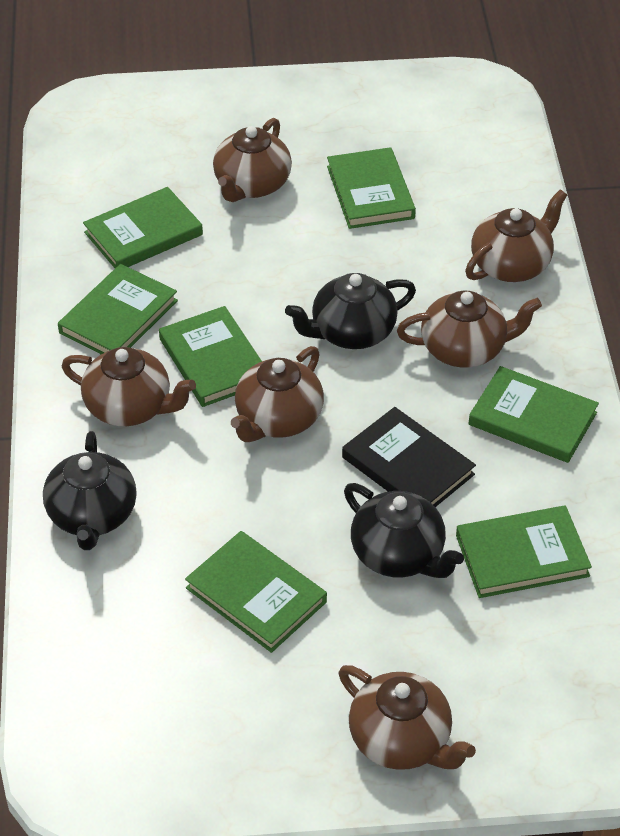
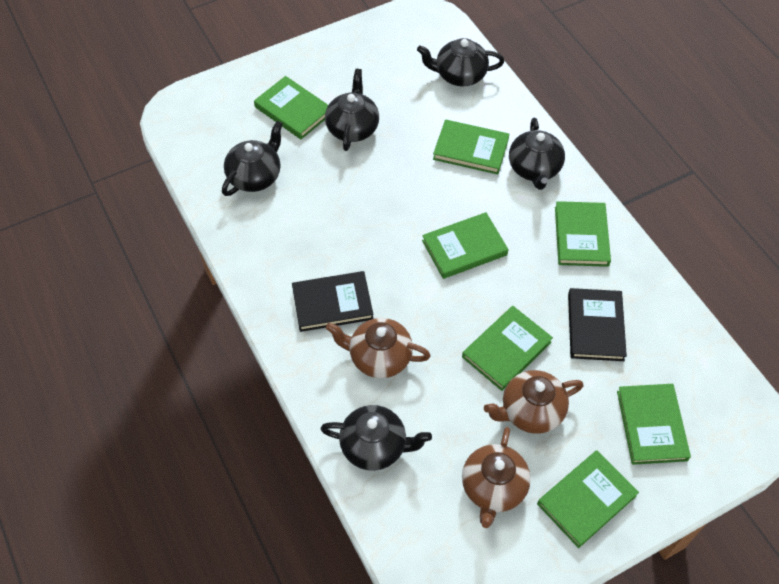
black book: 1 -> 2
black teapot: 3 -> 5
brown teapot: 6 -> 3

